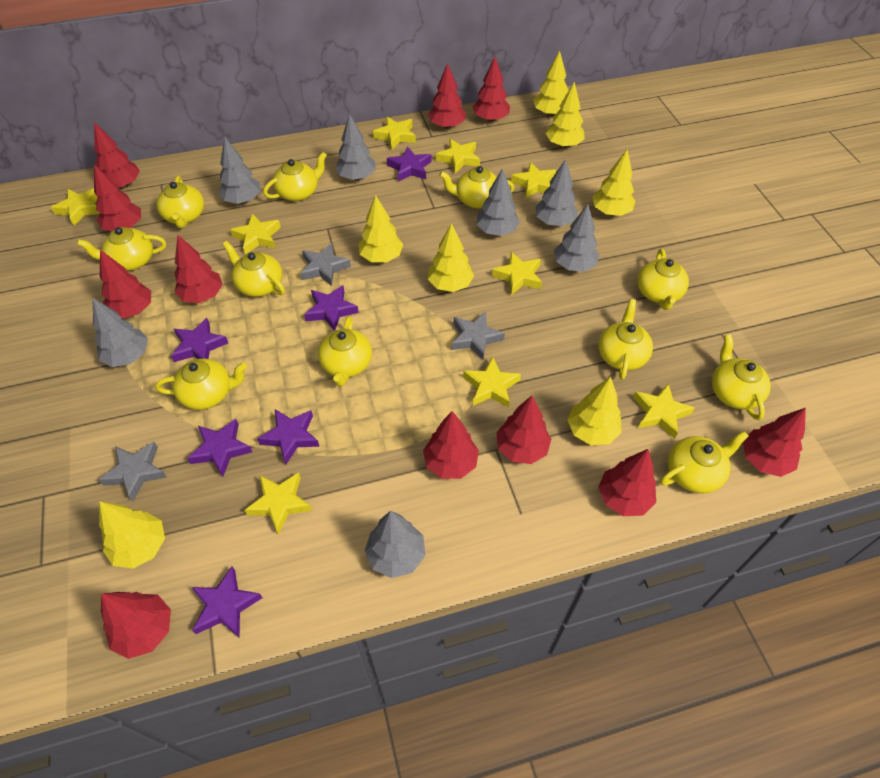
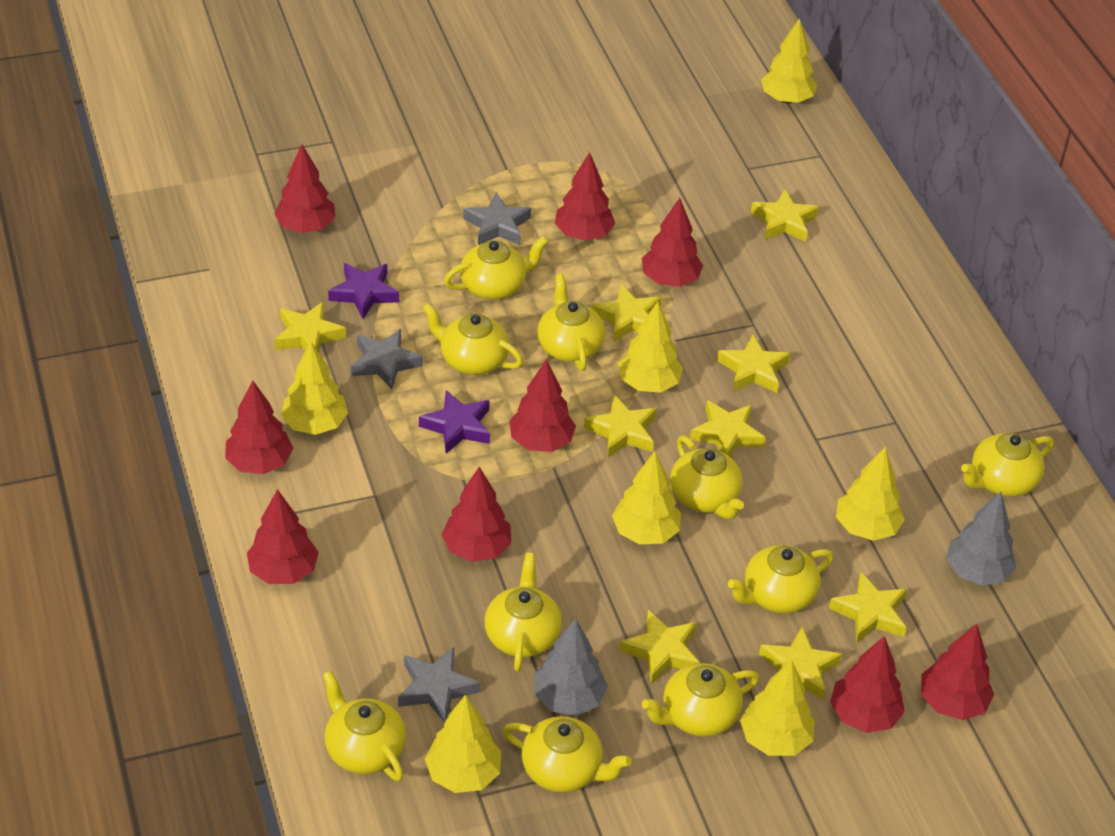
grey tree: 7 -> 2
purple star: 6 -> 2
red tree: 11 -> 9
yellow teapot: 11 -> 10

